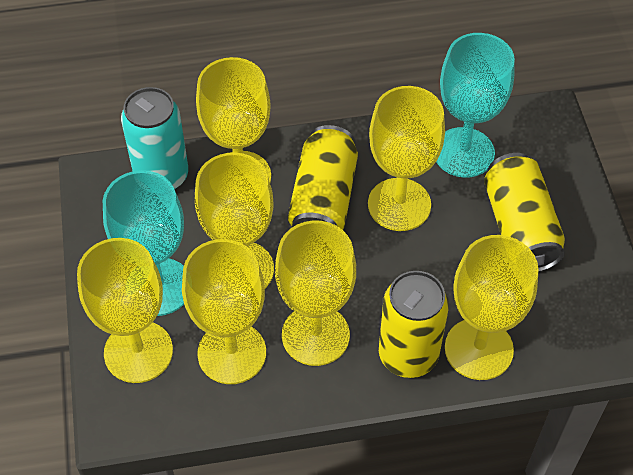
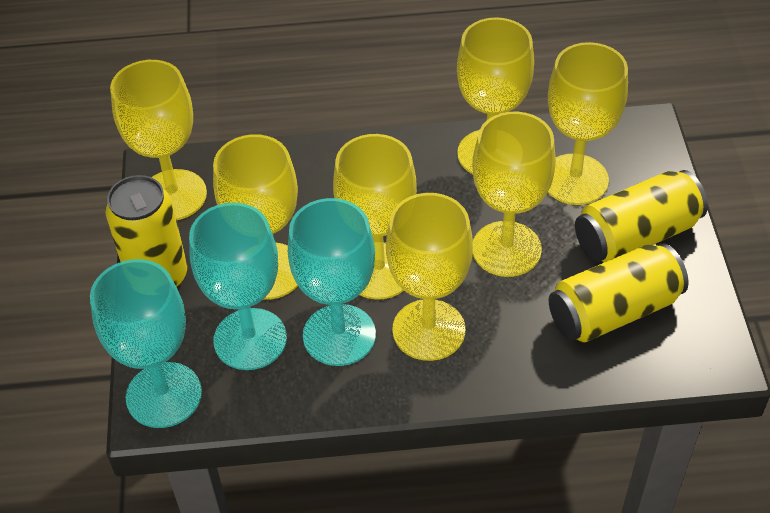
turquoise can: 1 -> 0
turquoise goblet: 2 -> 3

